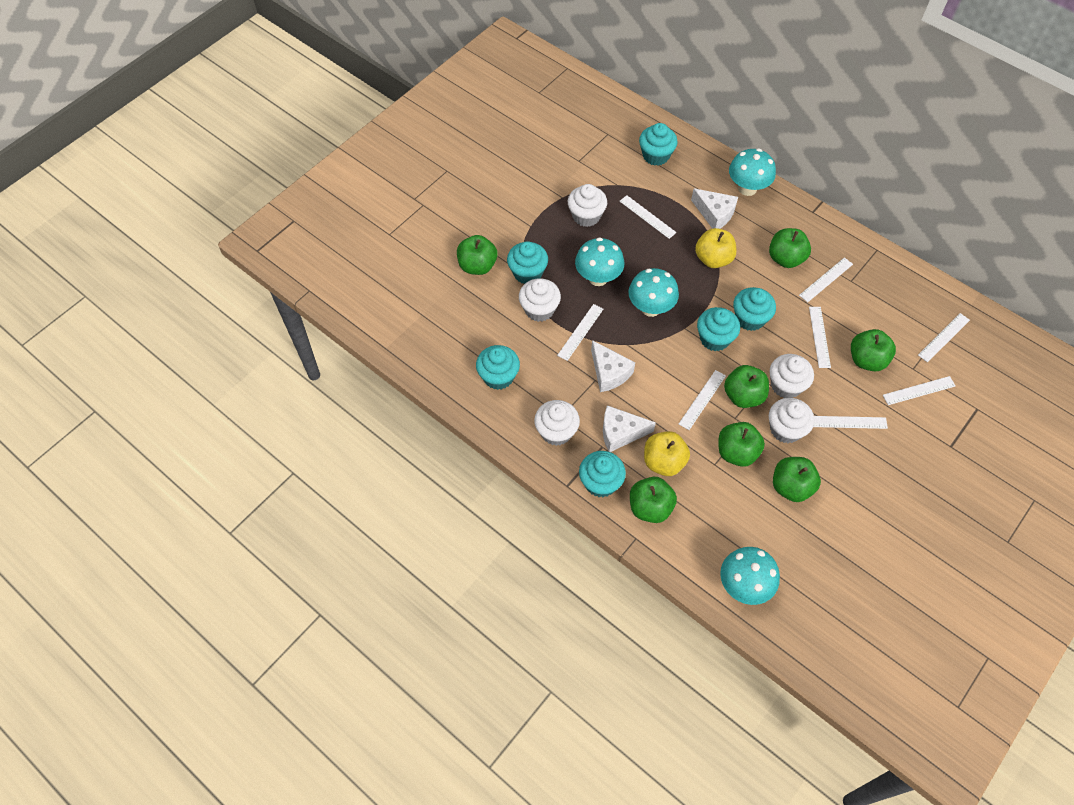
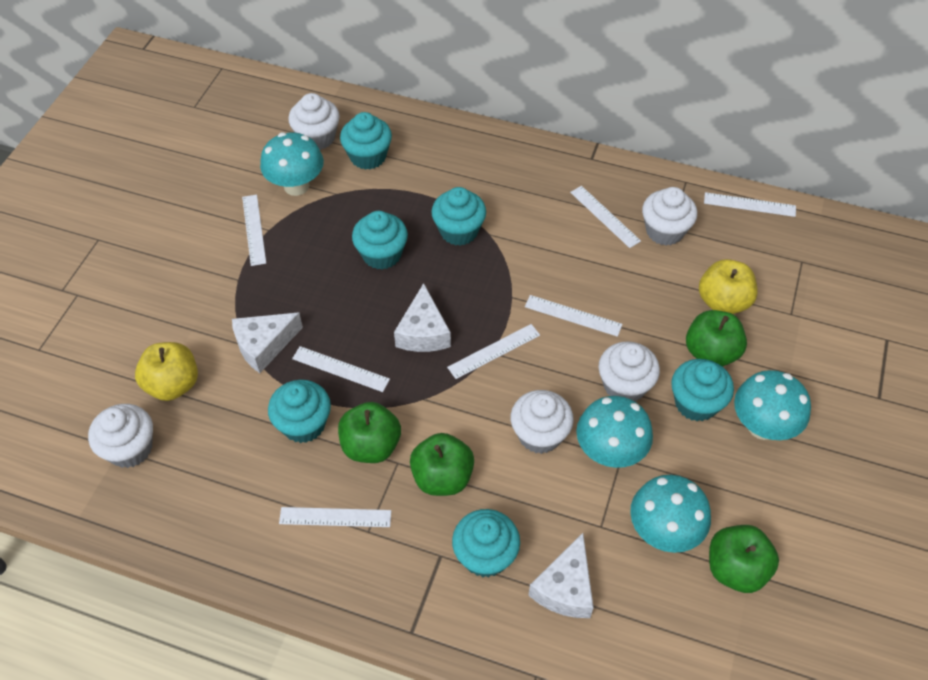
green apple: 7 -> 4
white ruler: 8 -> 7

